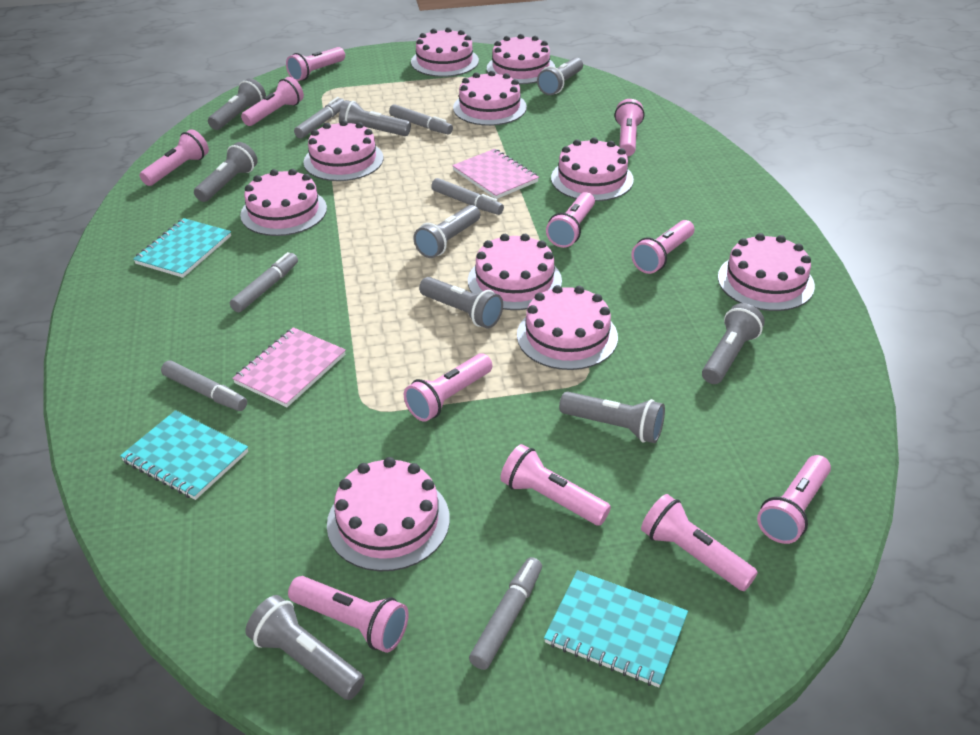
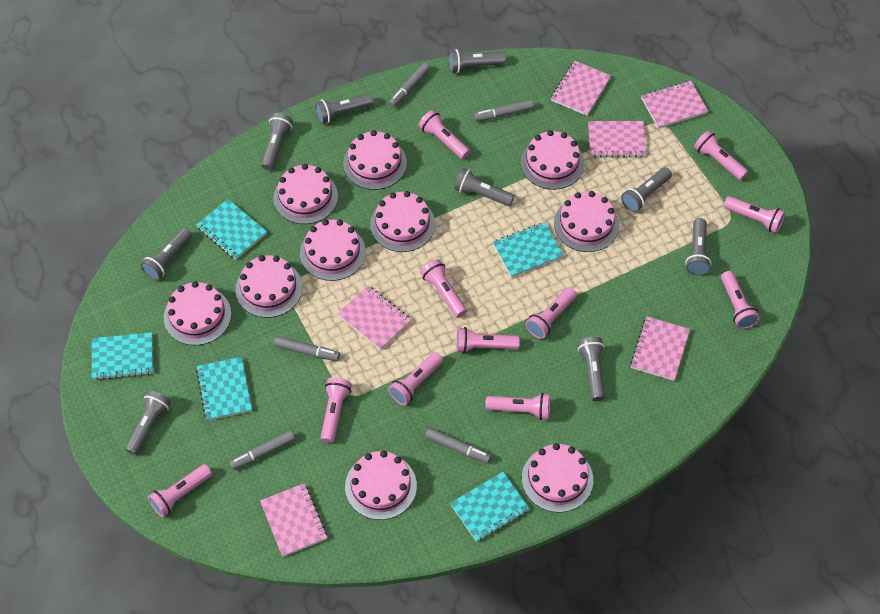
grey marker: 6 -> 5
pink notebook: 2 -> 6
turquoise notebook: 3 -> 5

